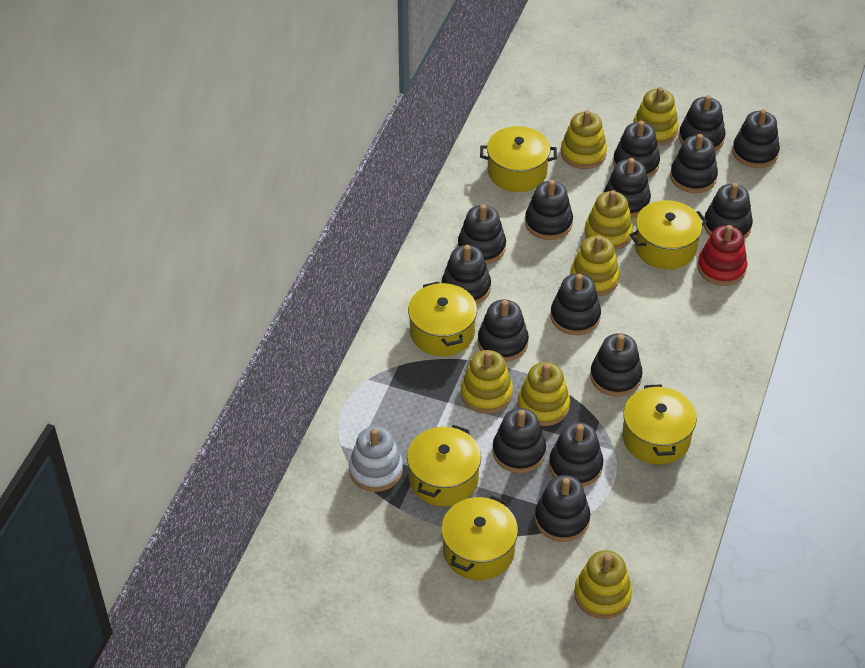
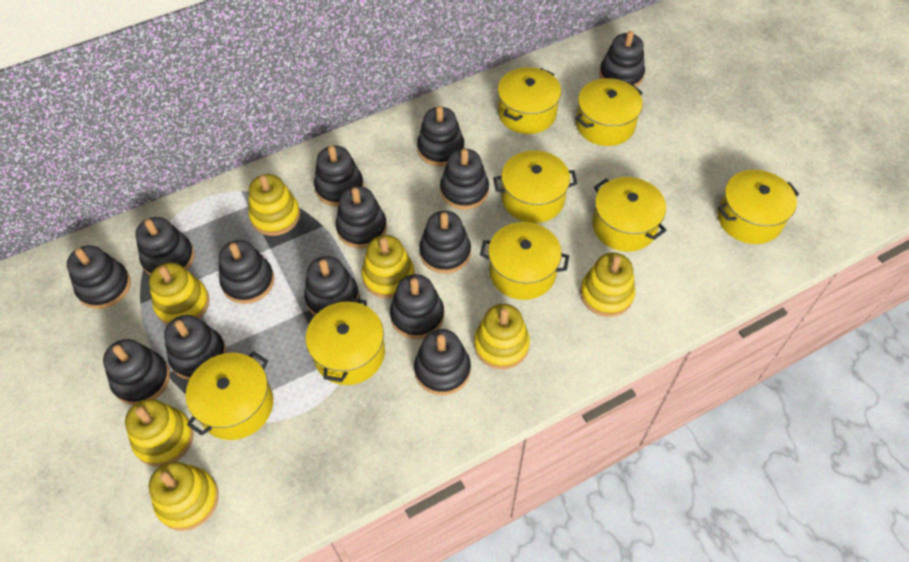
black stacking toy: 15 -> 14
red stacking toy: 1 -> 0
white stacking toy: 1 -> 0
yellow pot: 6 -> 8

